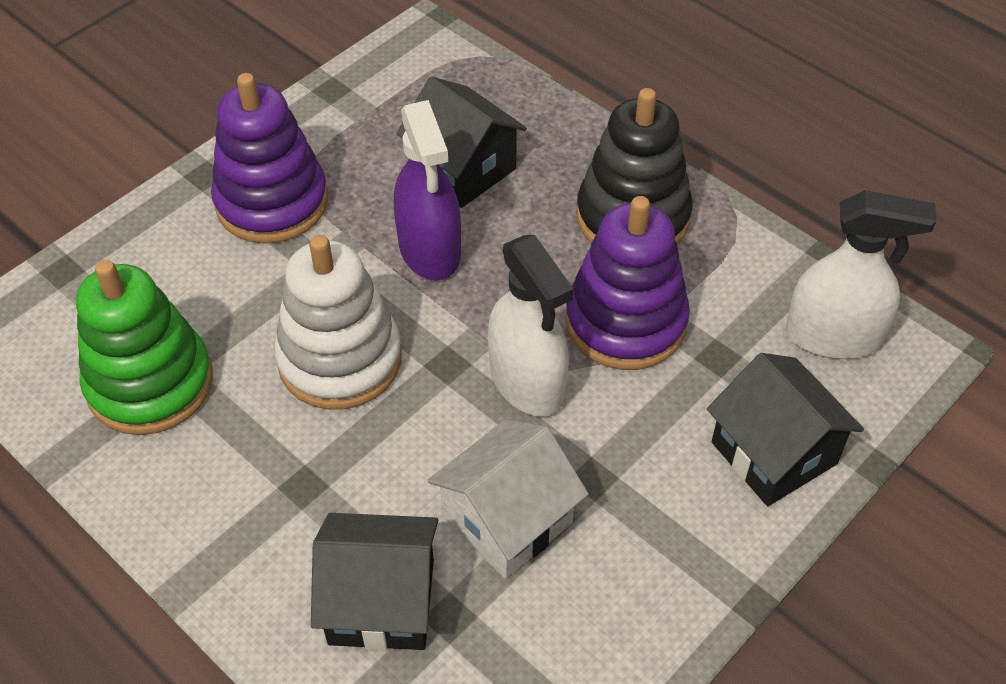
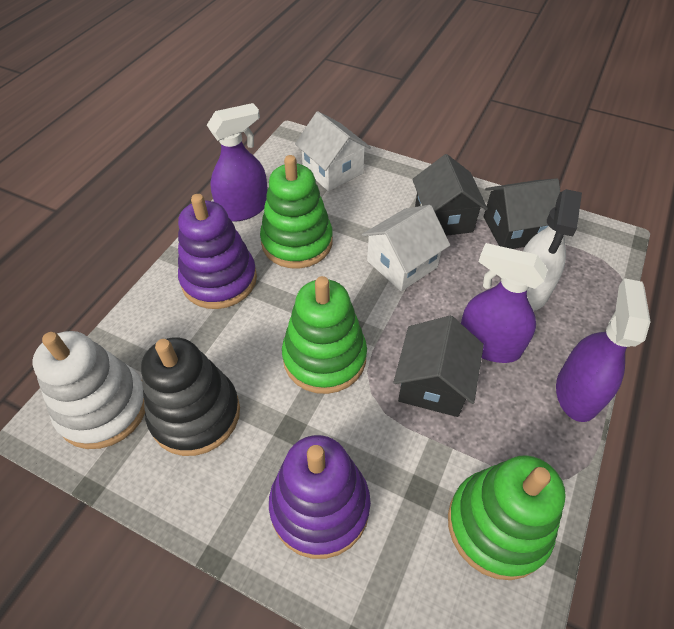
green stacking toy: 1 -> 3
purple spray bottle: 1 -> 3
white house: 1 -> 2
white spray bottle: 2 -> 1

